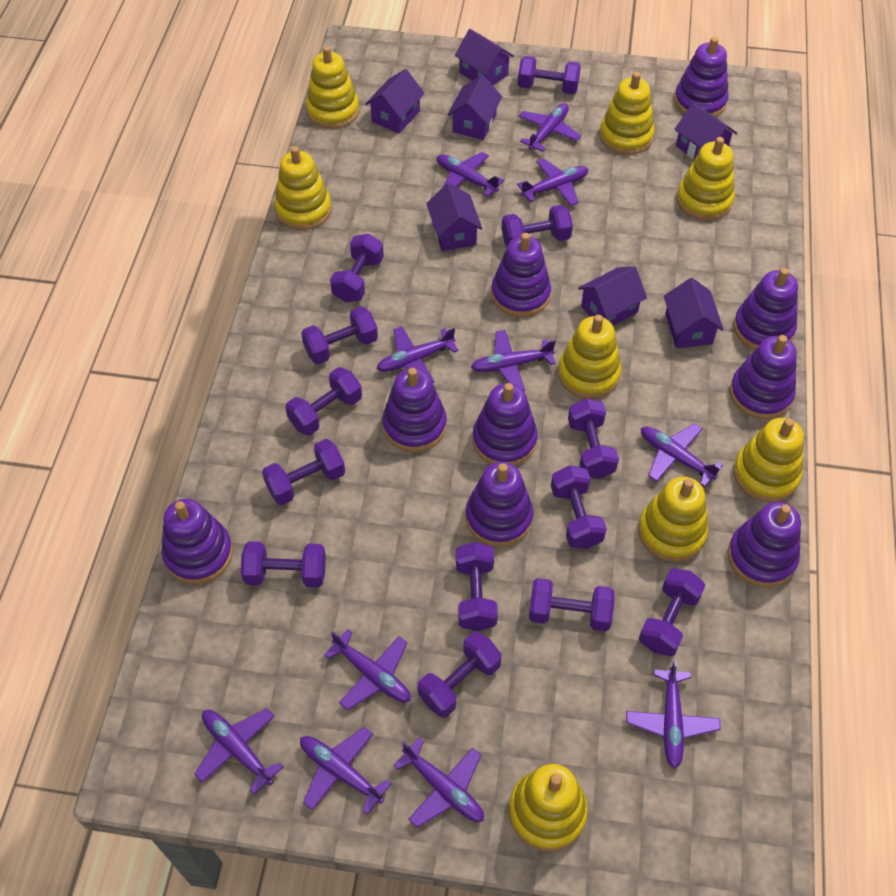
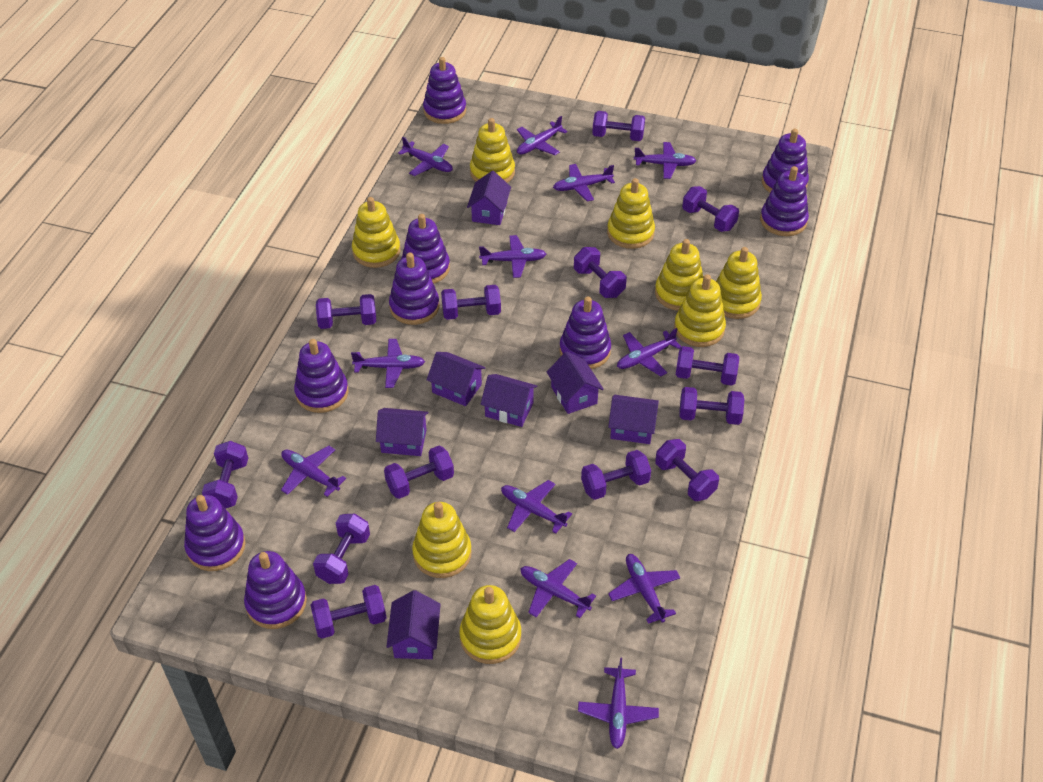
purple plane: 11 -> 12

